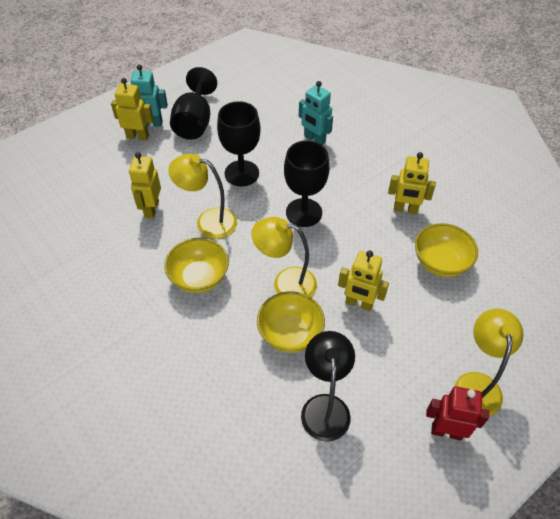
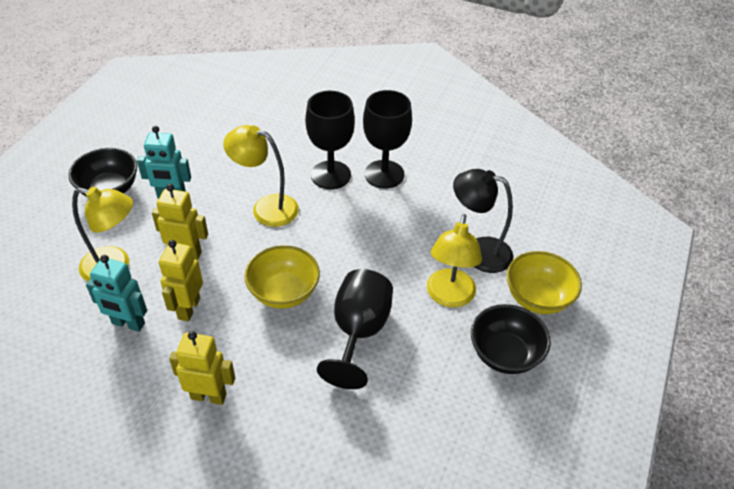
black bowl: 0 -> 2
red robot: 1 -> 0
yellow bowl: 3 -> 2
yellow robot: 4 -> 3

